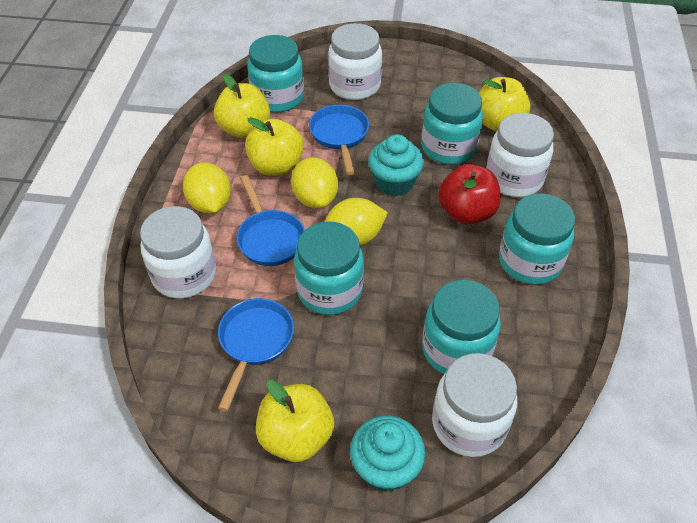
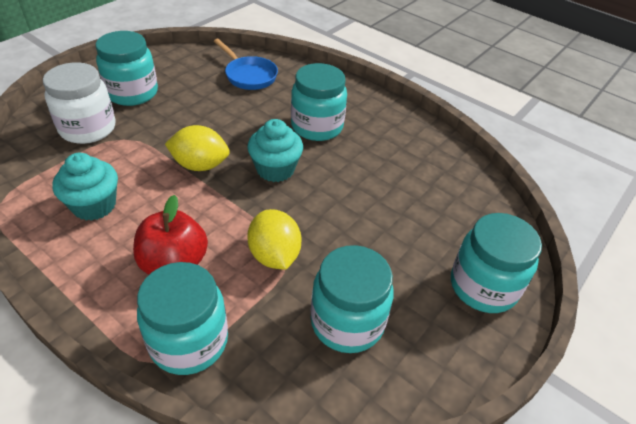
blue pan: 3 -> 1
white jar: 4 -> 1
yellow apple: 4 -> 0
yellow lemon: 3 -> 2

